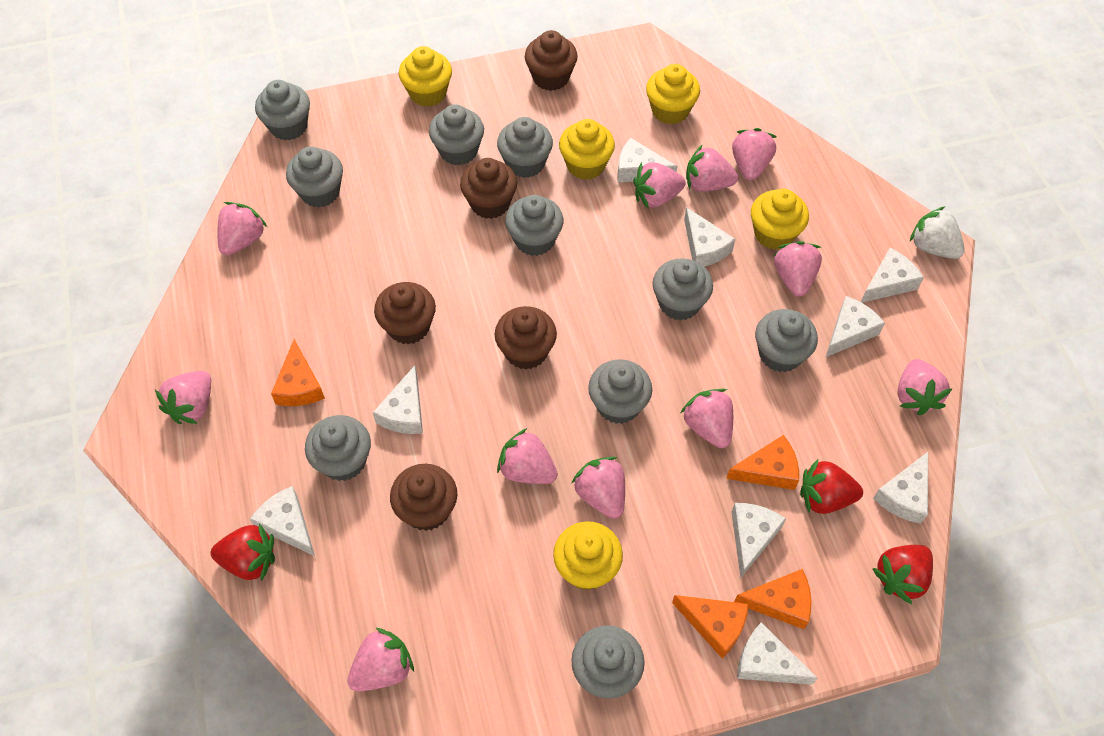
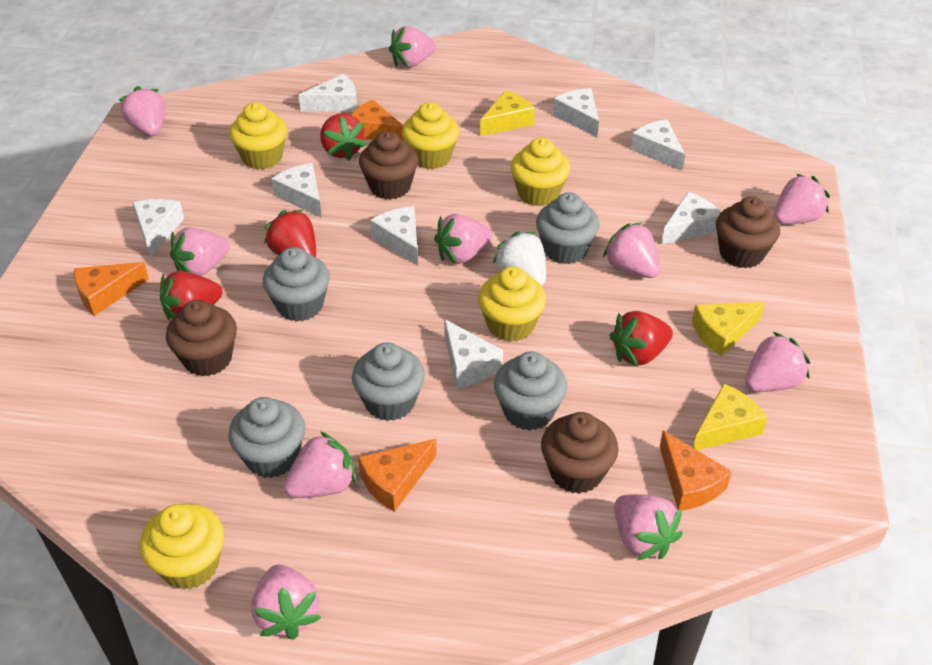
brown cupcake: 5 -> 4
grey cupcake: 10 -> 5
pink strawberry: 11 -> 10
red strawberry: 3 -> 4
white cheese: 9 -> 8
yellow cheese: 0 -> 3

